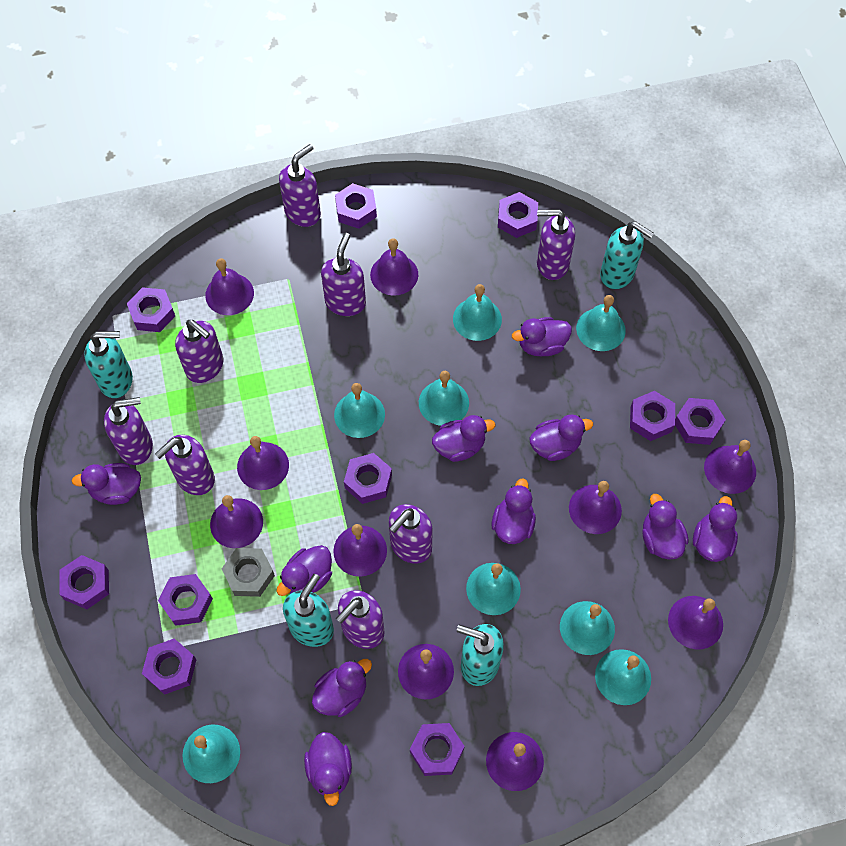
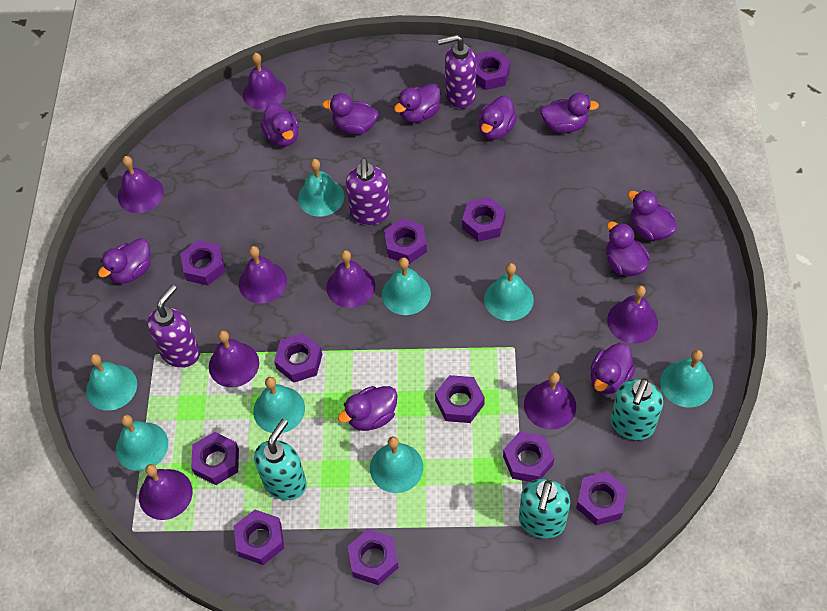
grey nut: 1 -> 0
purple bell: 10 -> 8
purple nut: 10 -> 11
purple soap dispenser: 8 -> 3
turquoise soap dispenser: 4 -> 3

